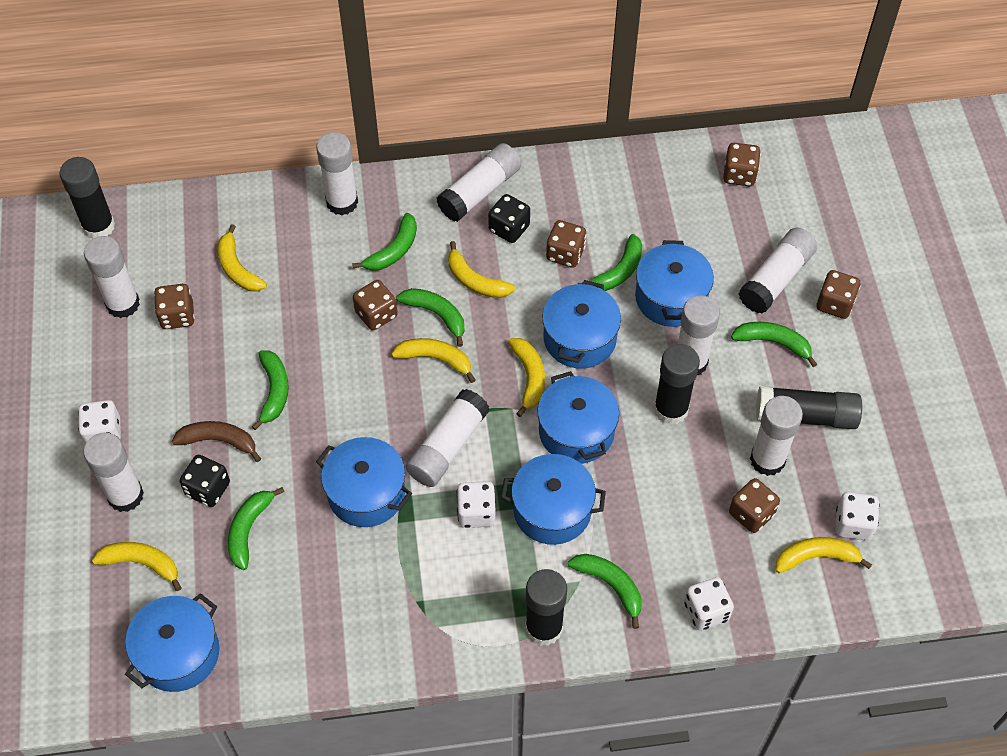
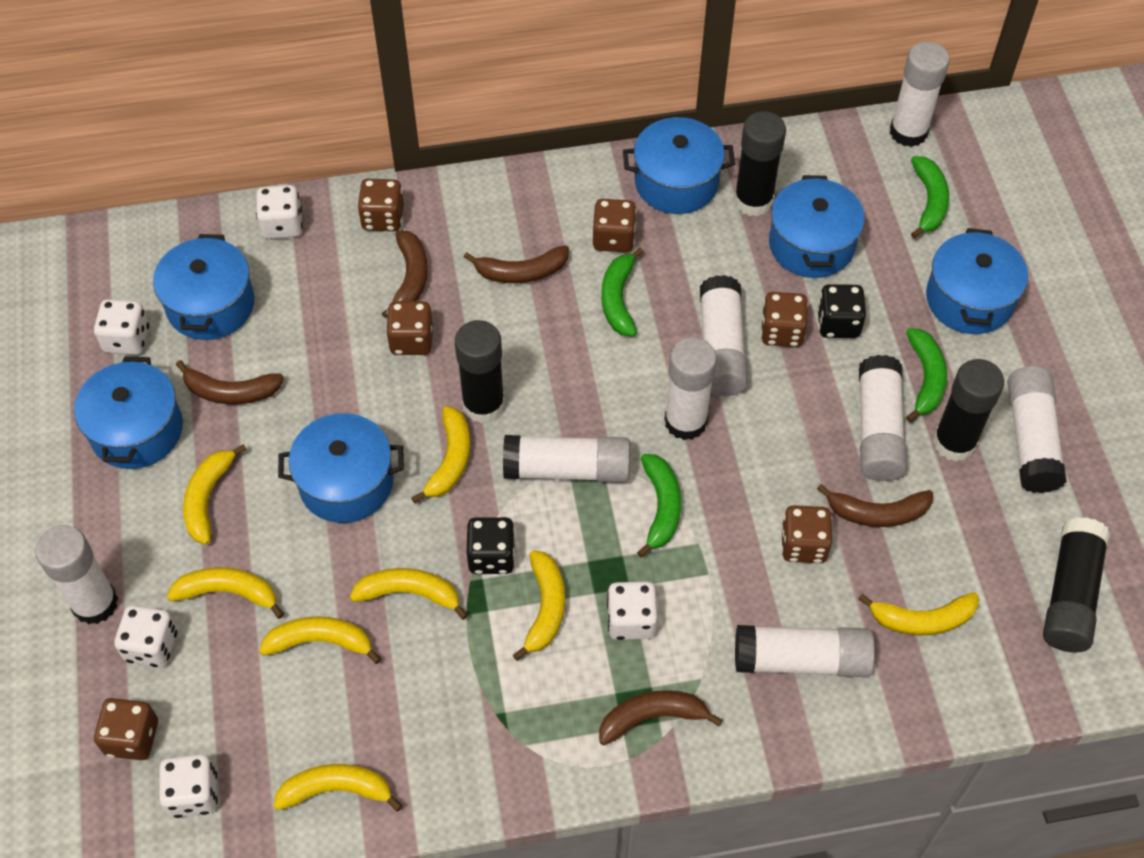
brown banana: 1 -> 5
green banana: 7 -> 4
white dice: 4 -> 5
yellow banana: 6 -> 8

